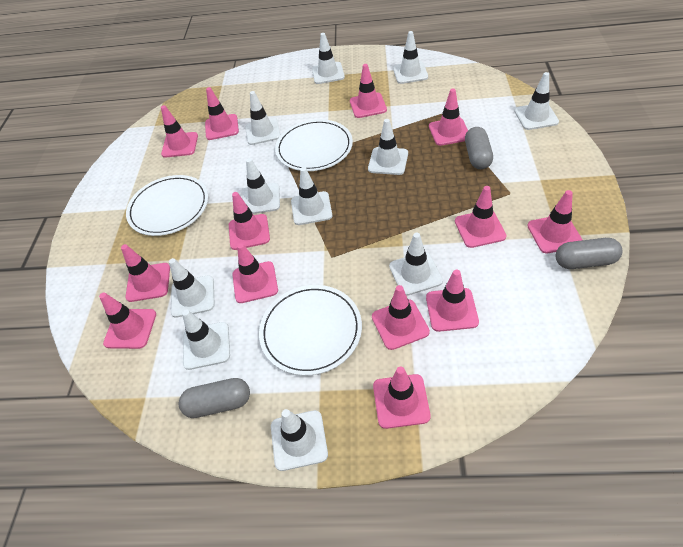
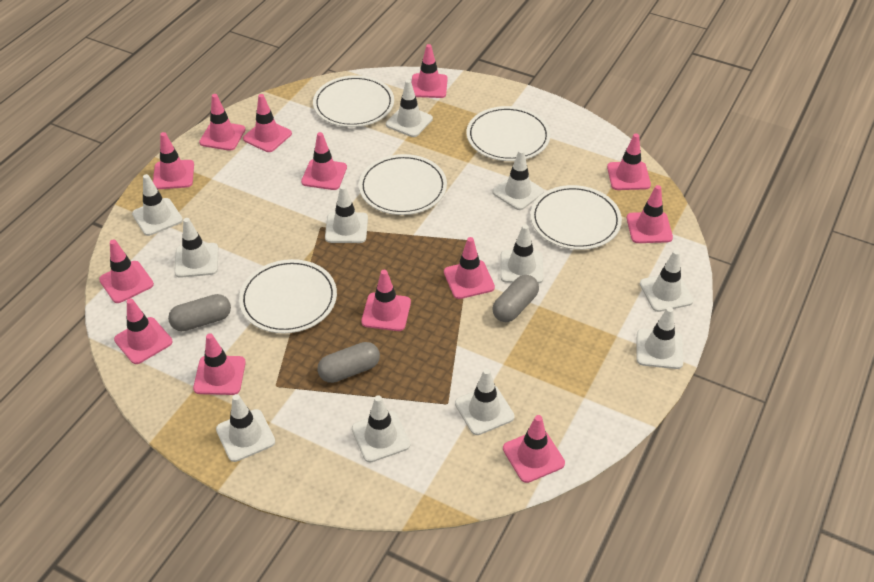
white plate: 3 -> 5

